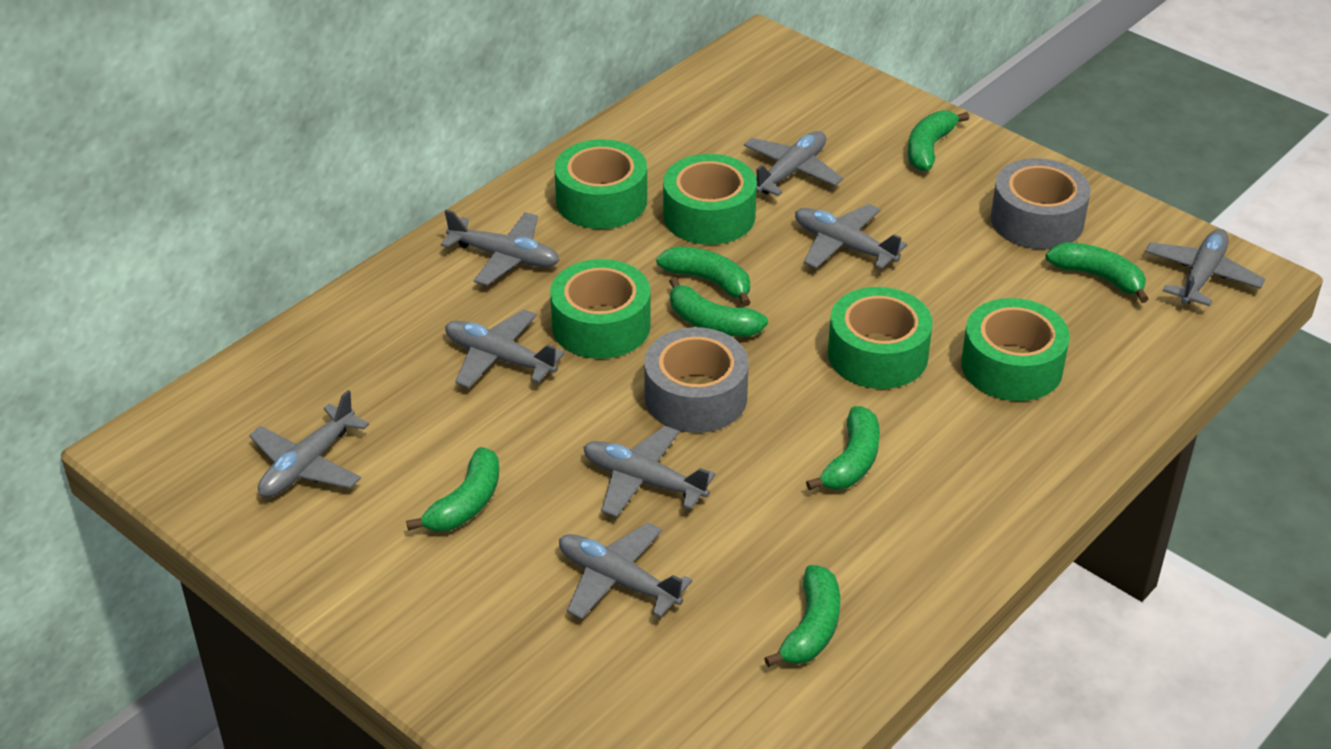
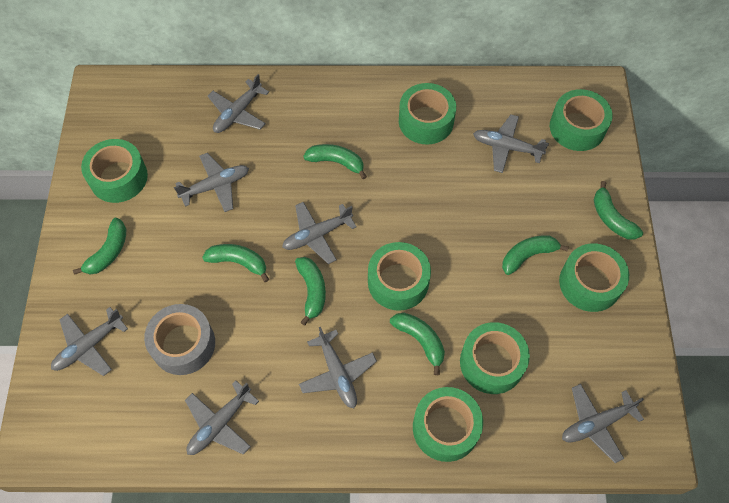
green tape: 5 -> 7
grey tape: 2 -> 1

